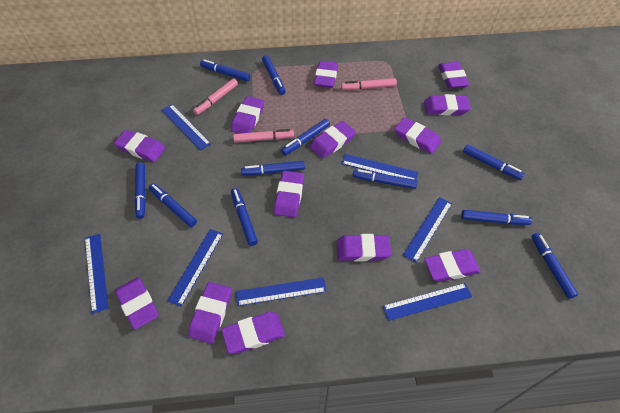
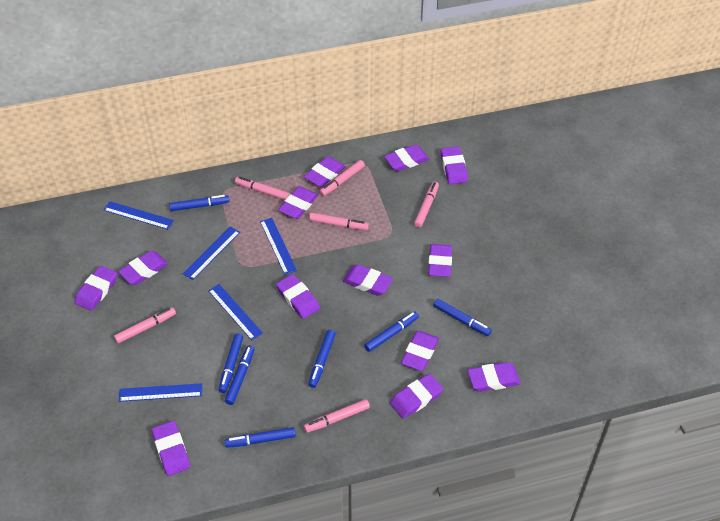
blue marker: 11 -> 7
blue ruler: 7 -> 5
pink marker: 3 -> 6

